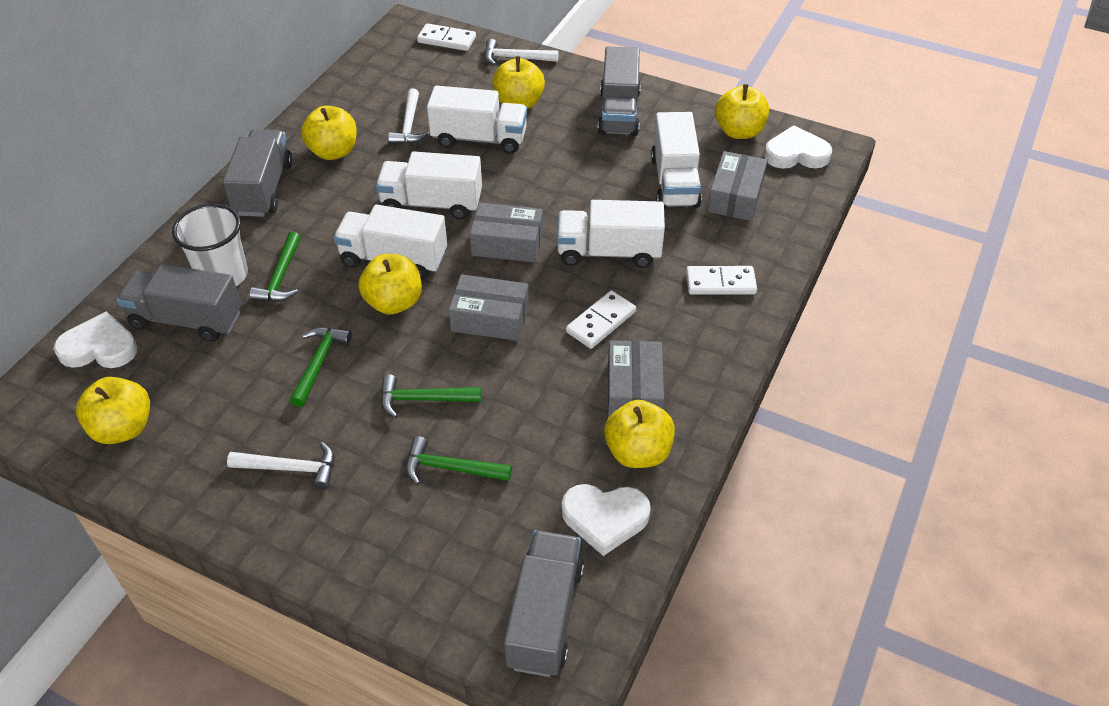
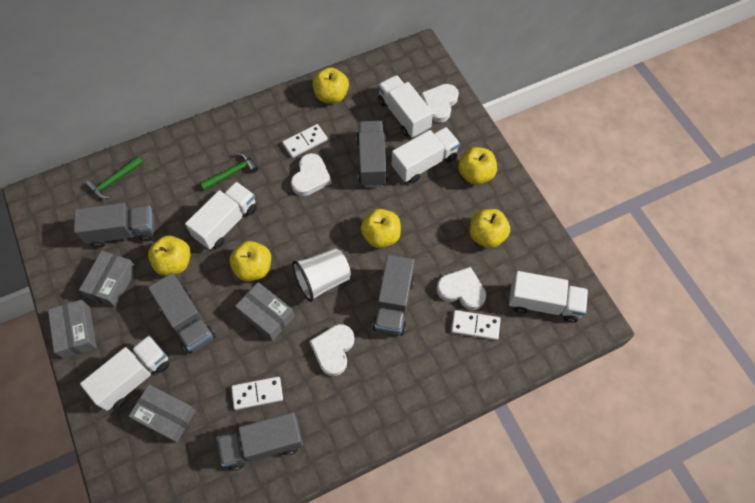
green hammer: 4 -> 2
grey truck: 4 -> 5
white hammer: 3 -> 0
white heart: 3 -> 4

